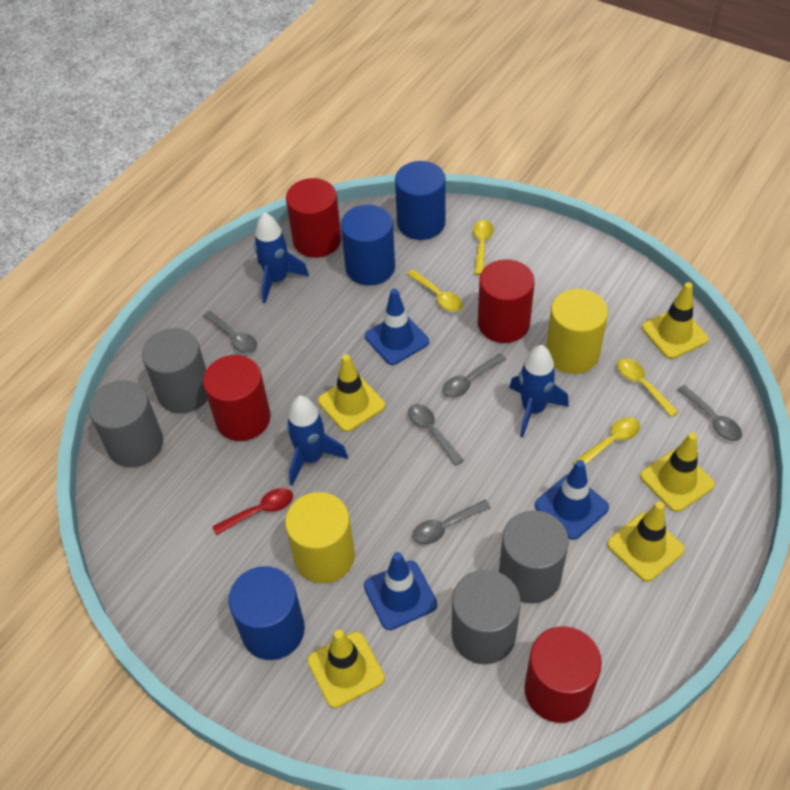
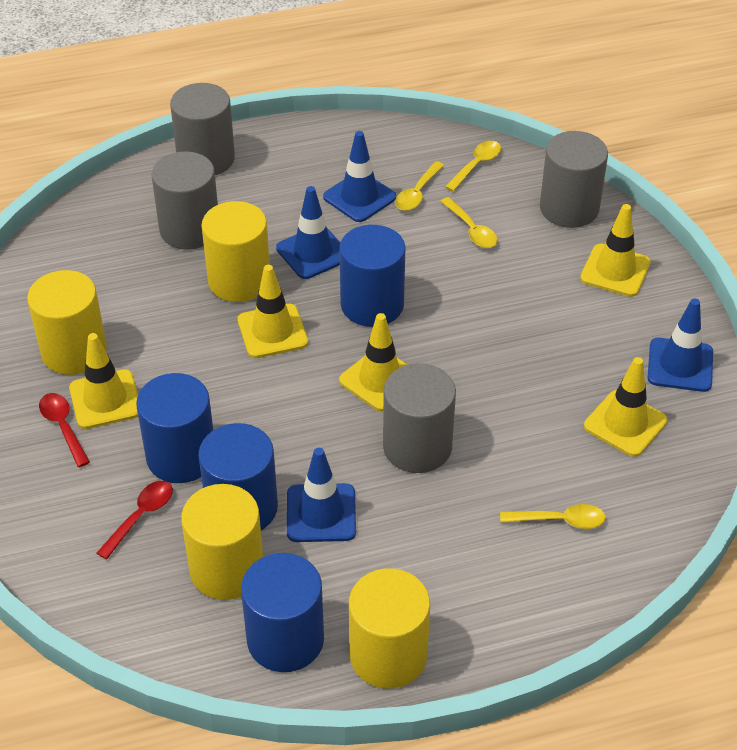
blue cylinder: 3 -> 4
blue rocket: 3 -> 0
blue traffic cone: 3 -> 4
grey spoon: 5 -> 0
red cylinder: 4 -> 0
red spoon: 1 -> 2
yellow cylinder: 2 -> 4

